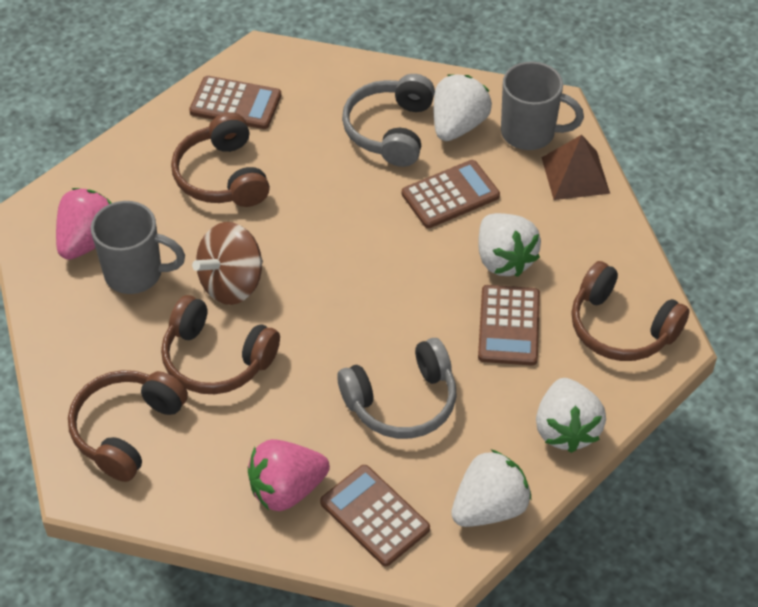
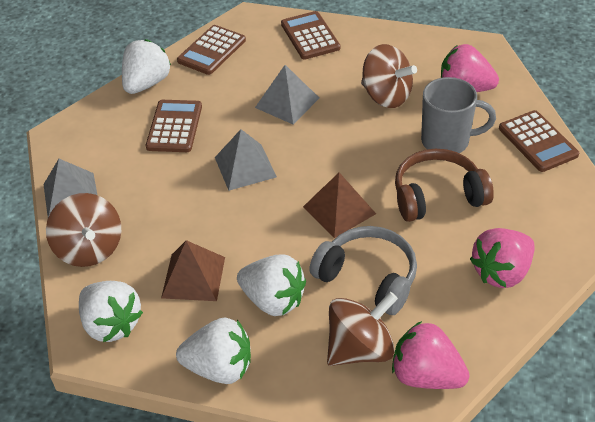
brown headphones: 4 -> 1
brown pyramid: 1 -> 2
brown spinning top: 1 -> 3
grey headphones: 2 -> 1
grey mug: 2 -> 1
grey pyramid: 0 -> 3
pink strawberry: 2 -> 3

